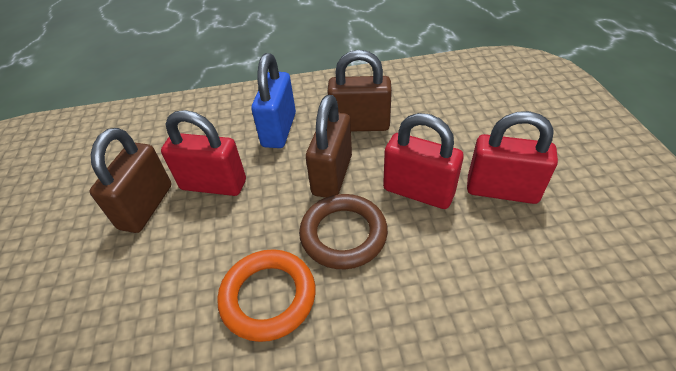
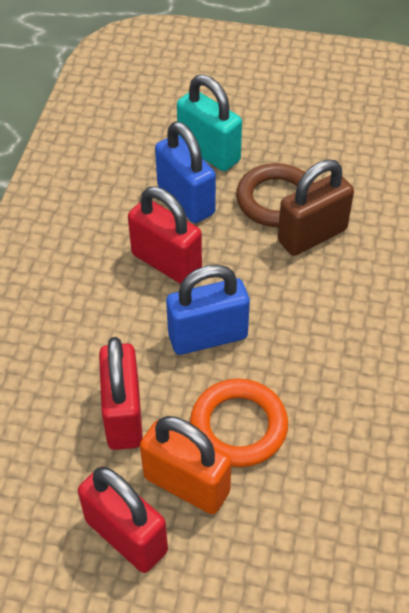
blue padlock: 1 -> 2
brown padlock: 3 -> 1
orange padlock: 0 -> 1
turquoise padlock: 0 -> 1

